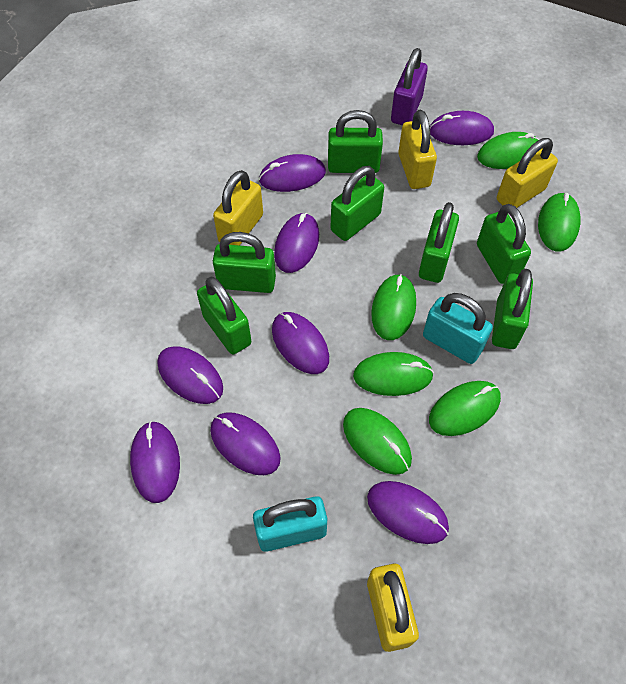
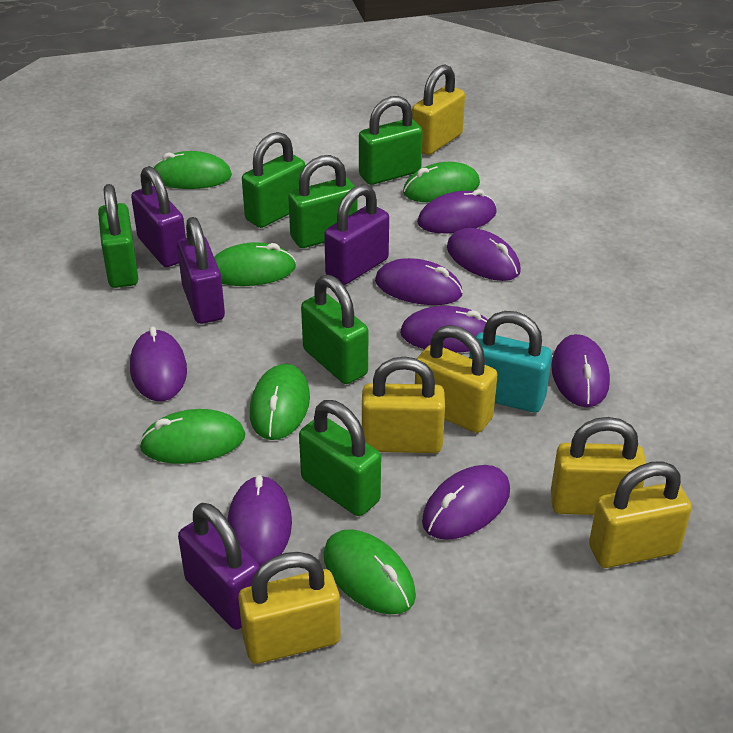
green padlock: 7 -> 6
purple padlock: 1 -> 4
turquoise padlock: 2 -> 1
yellow padlock: 4 -> 6

